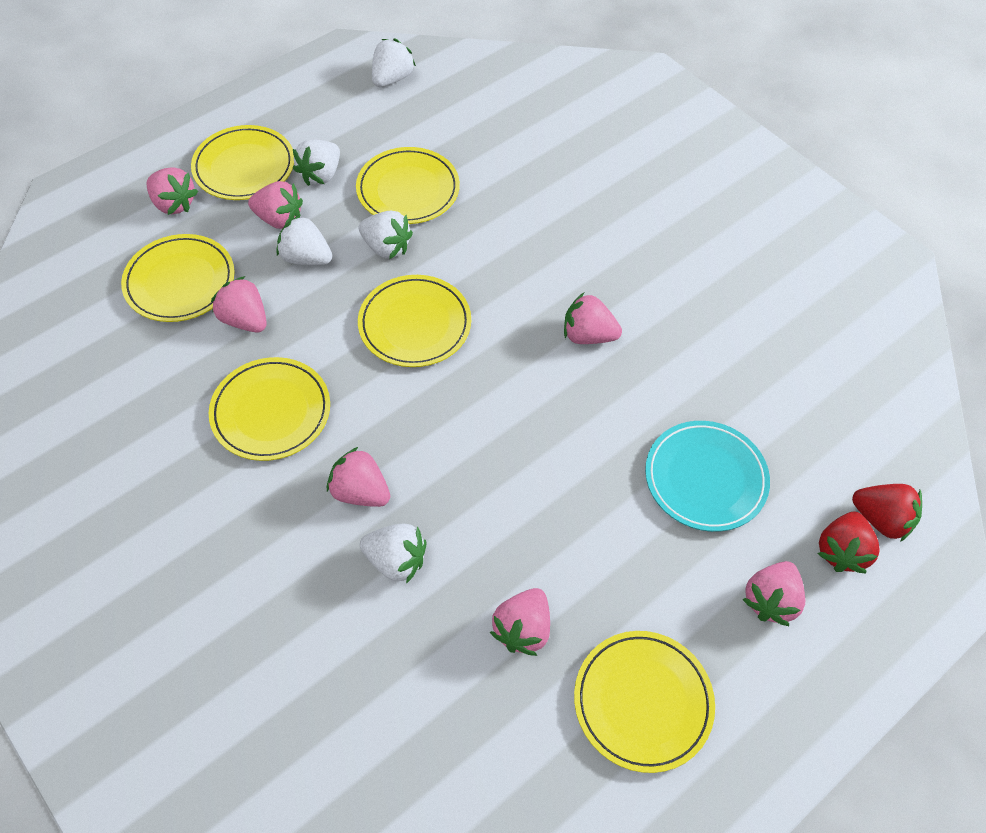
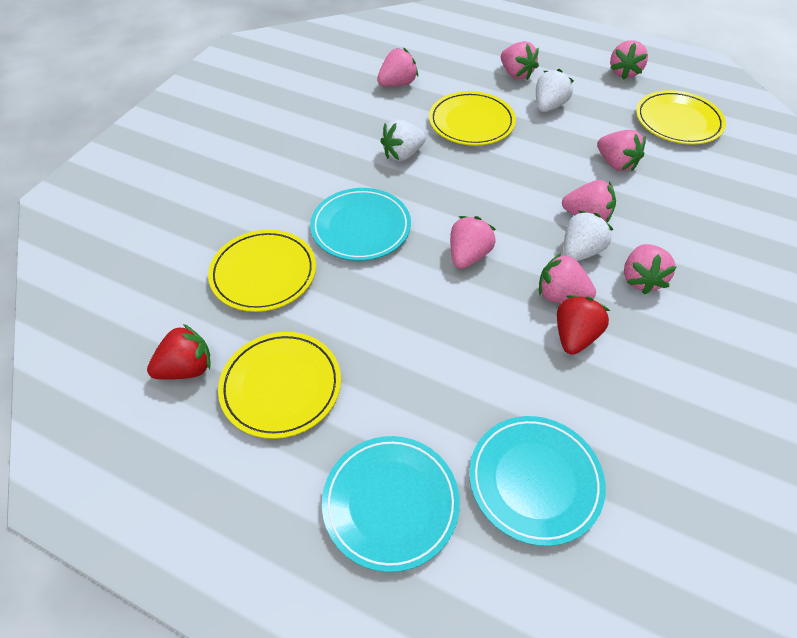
pink strawberry: 7 -> 8
turquoise plate: 1 -> 3
white strawberry: 5 -> 3
yellow plate: 6 -> 4

